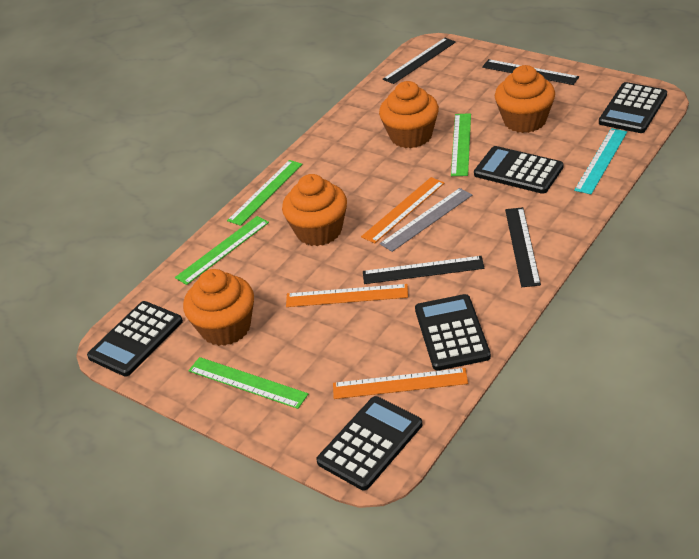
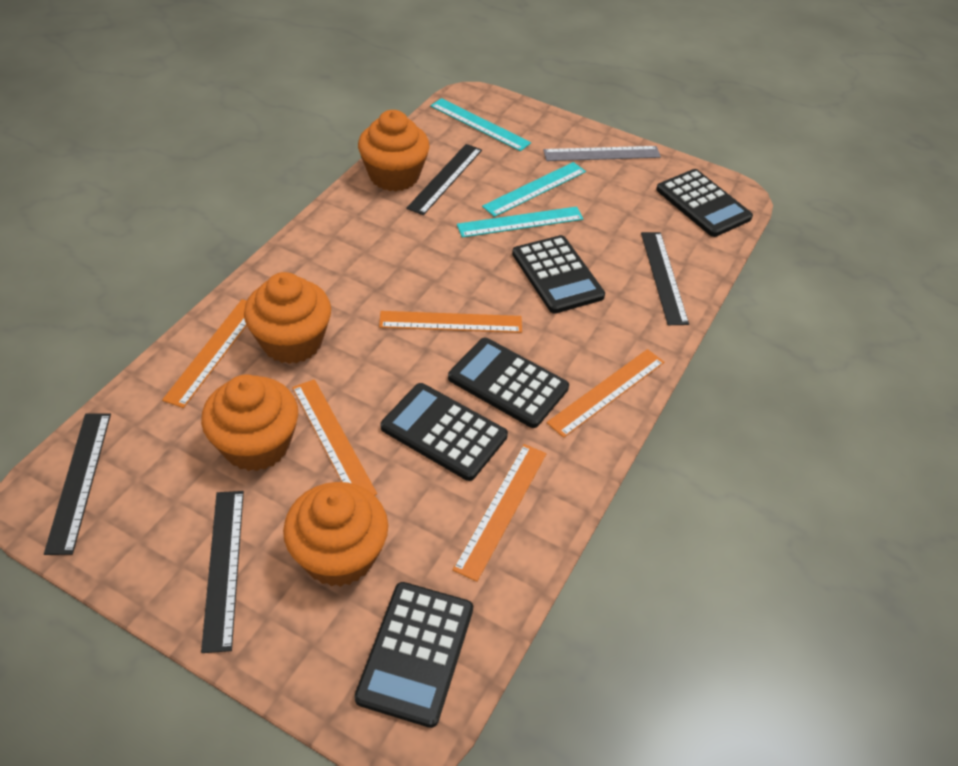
green ruler: 4 -> 0
orange ruler: 3 -> 5
turquoise ruler: 1 -> 3

